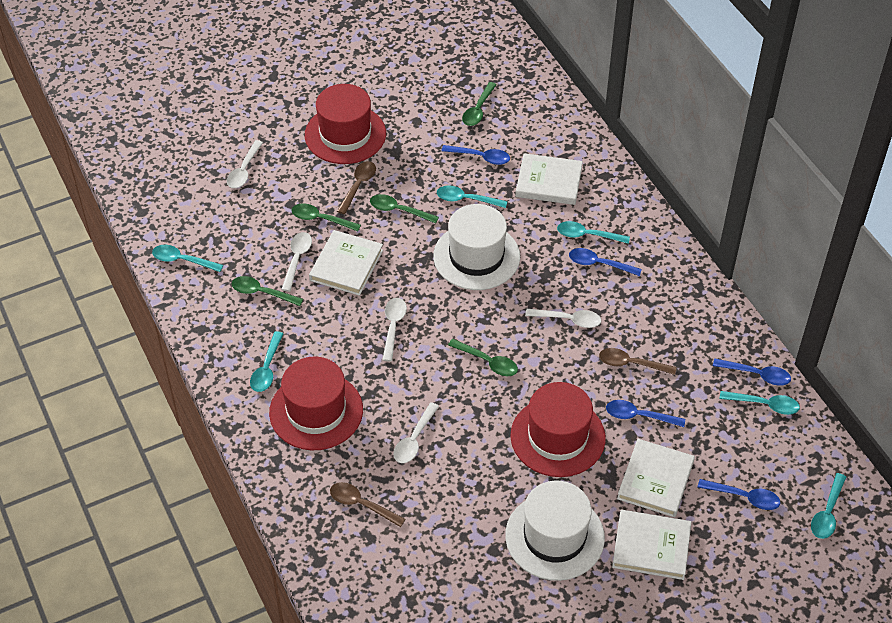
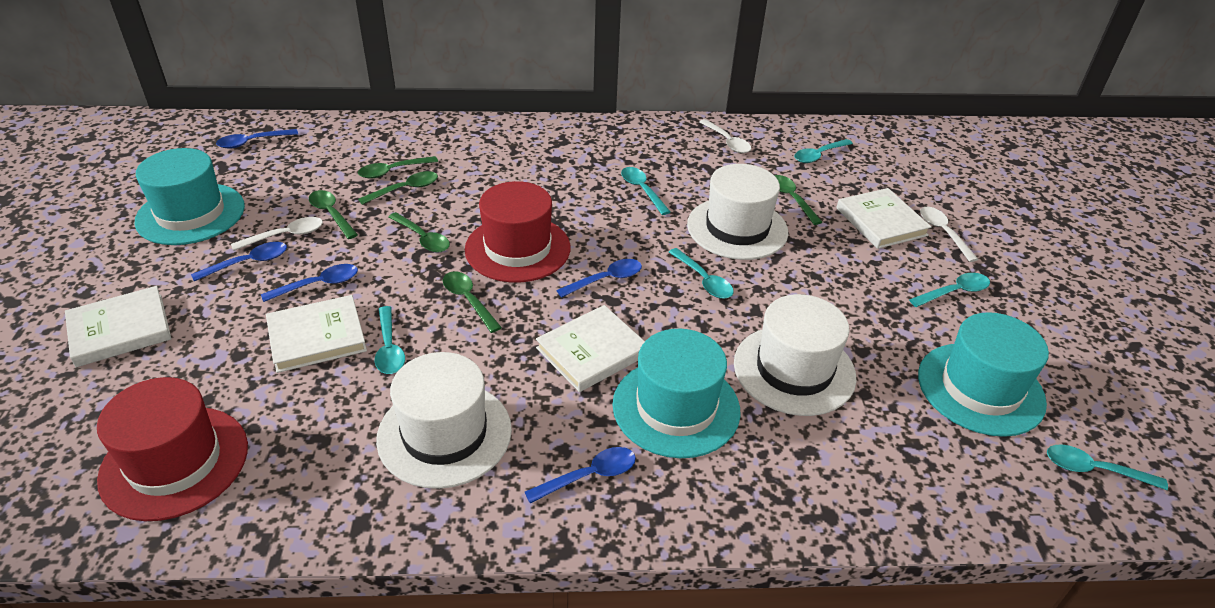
brown spoon: 3 -> 0
green spoon: 5 -> 6
red hat: 3 -> 2
turquoise hat: 0 -> 3
white hat: 2 -> 3
white spoon: 5 -> 3

